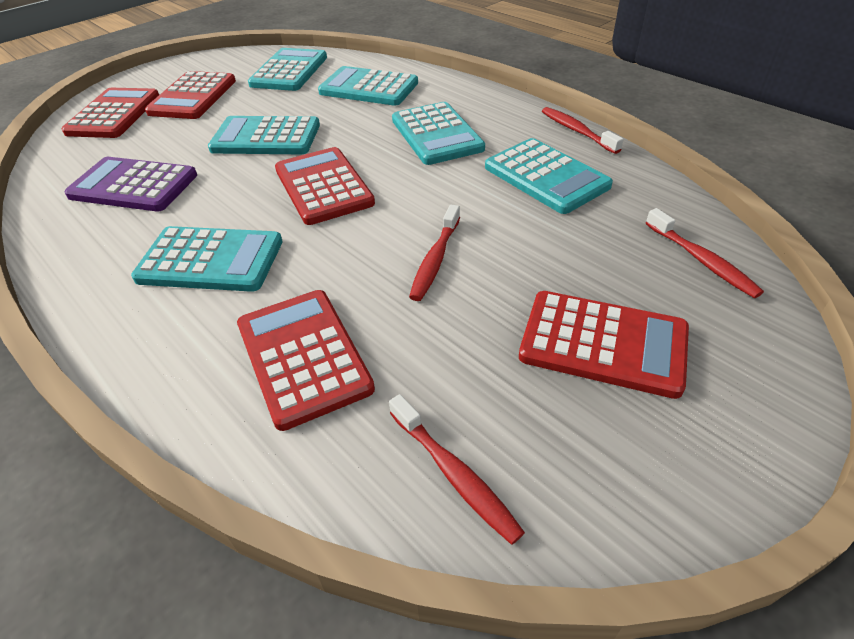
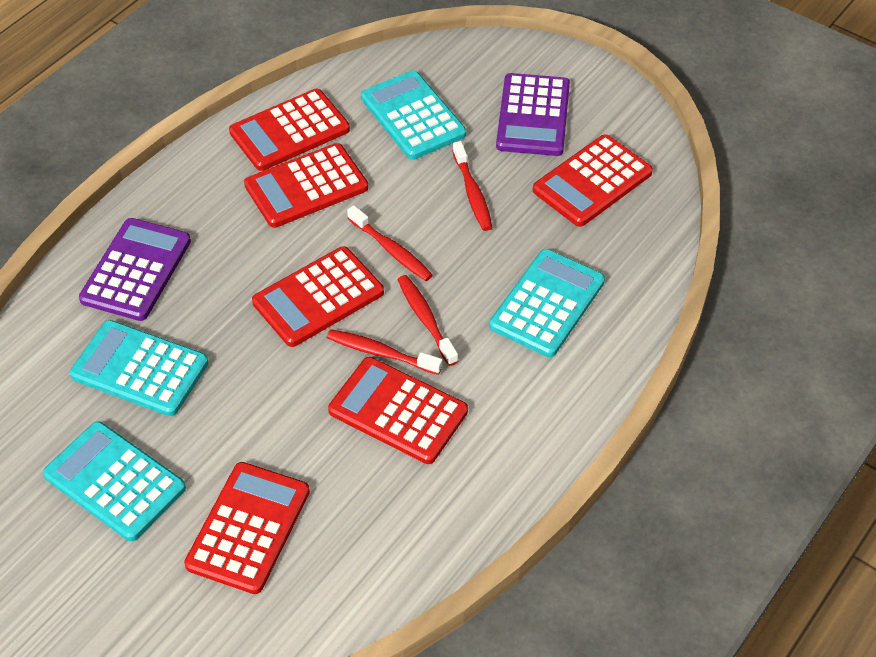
purple calculator: 1 -> 2
red calculator: 5 -> 6
turquoise calculator: 6 -> 4

